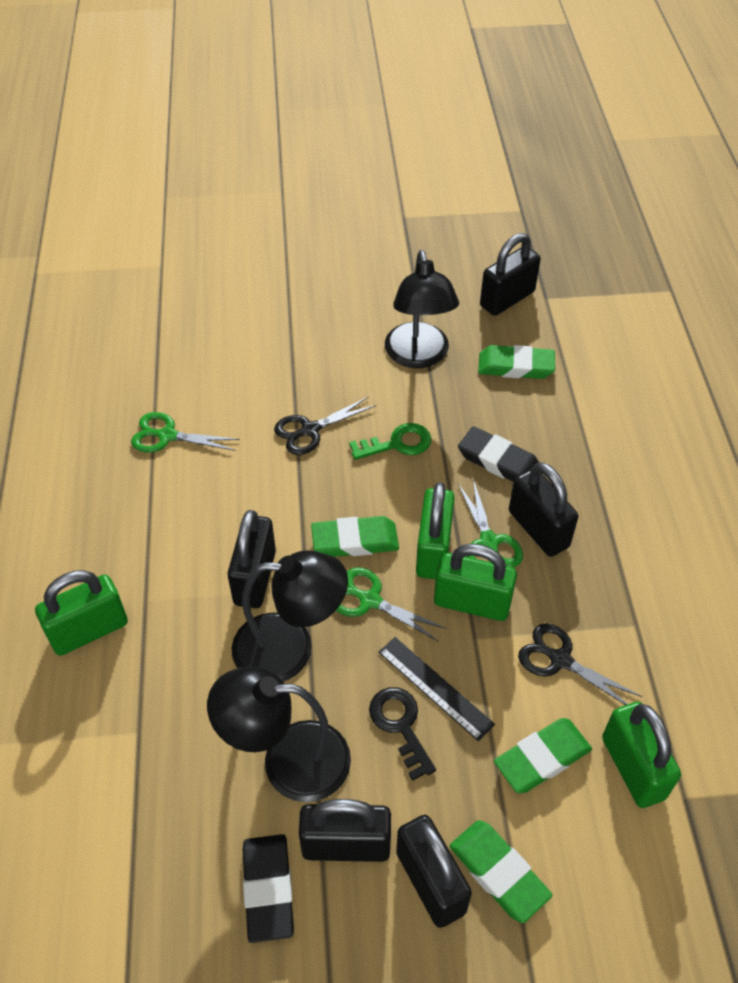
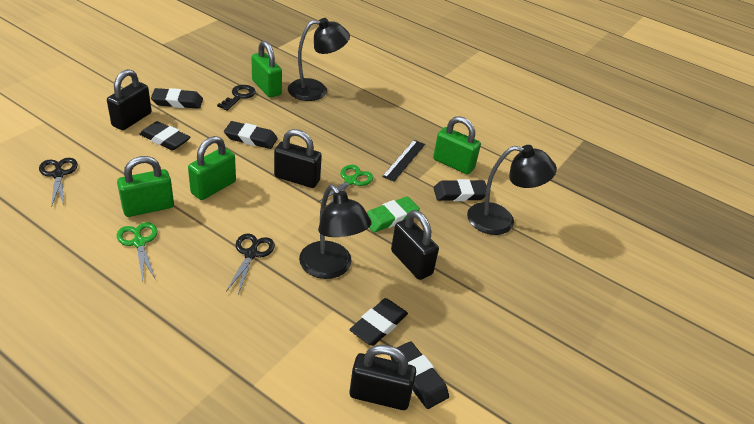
black eraser: 2 -> 6
black padlock: 5 -> 4
green eraser: 4 -> 1
green key: 1 -> 0
green scissors: 3 -> 2

